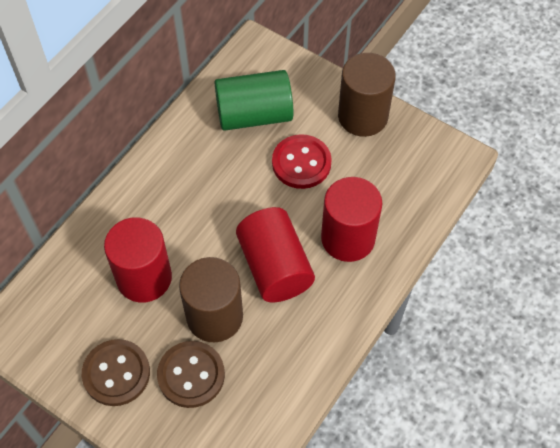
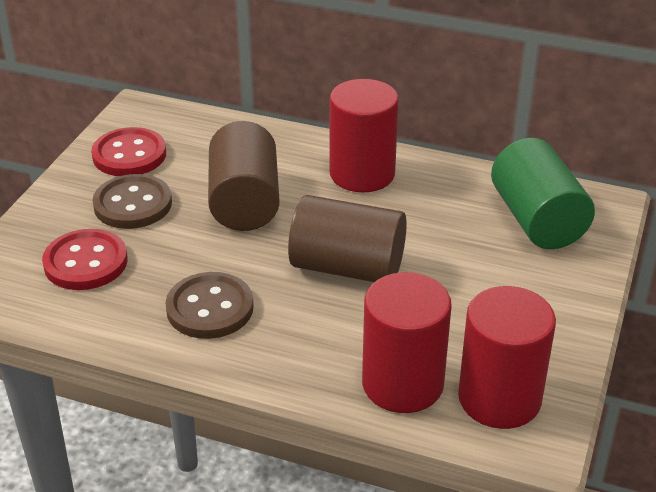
red button: 1 -> 2

